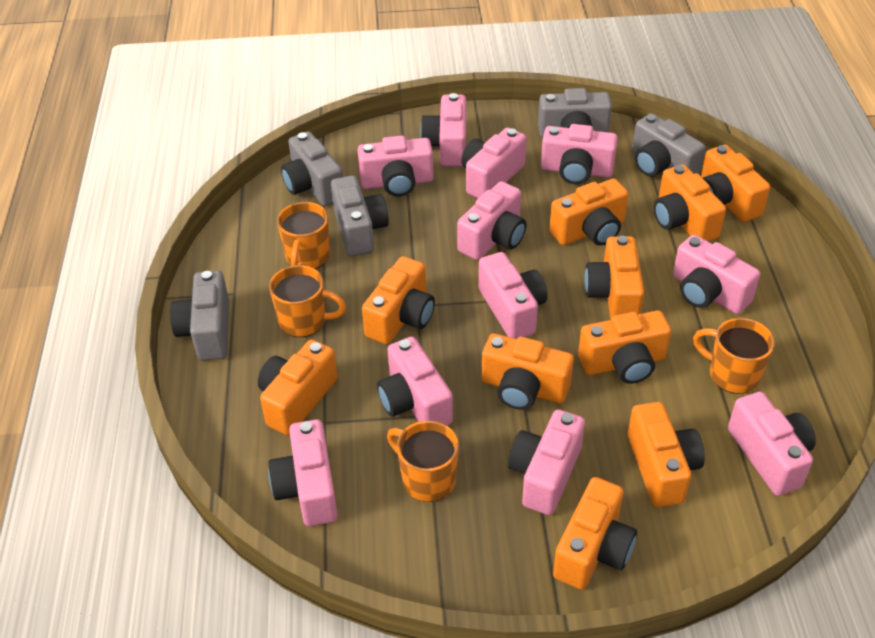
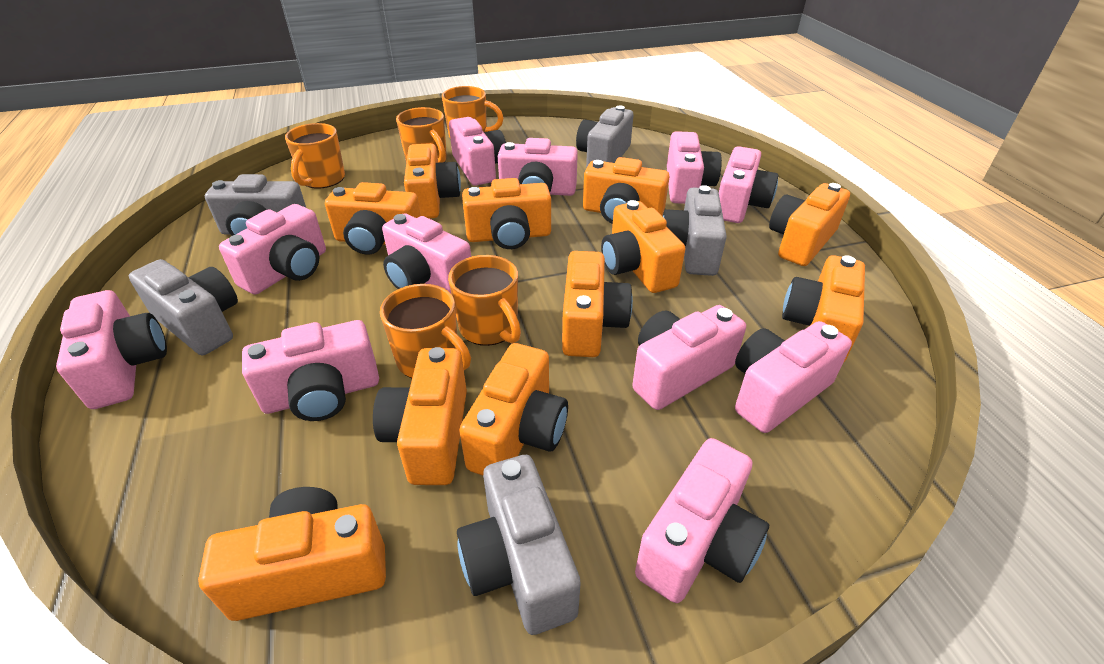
orange camera: 10 -> 11
orange mug: 4 -> 5

